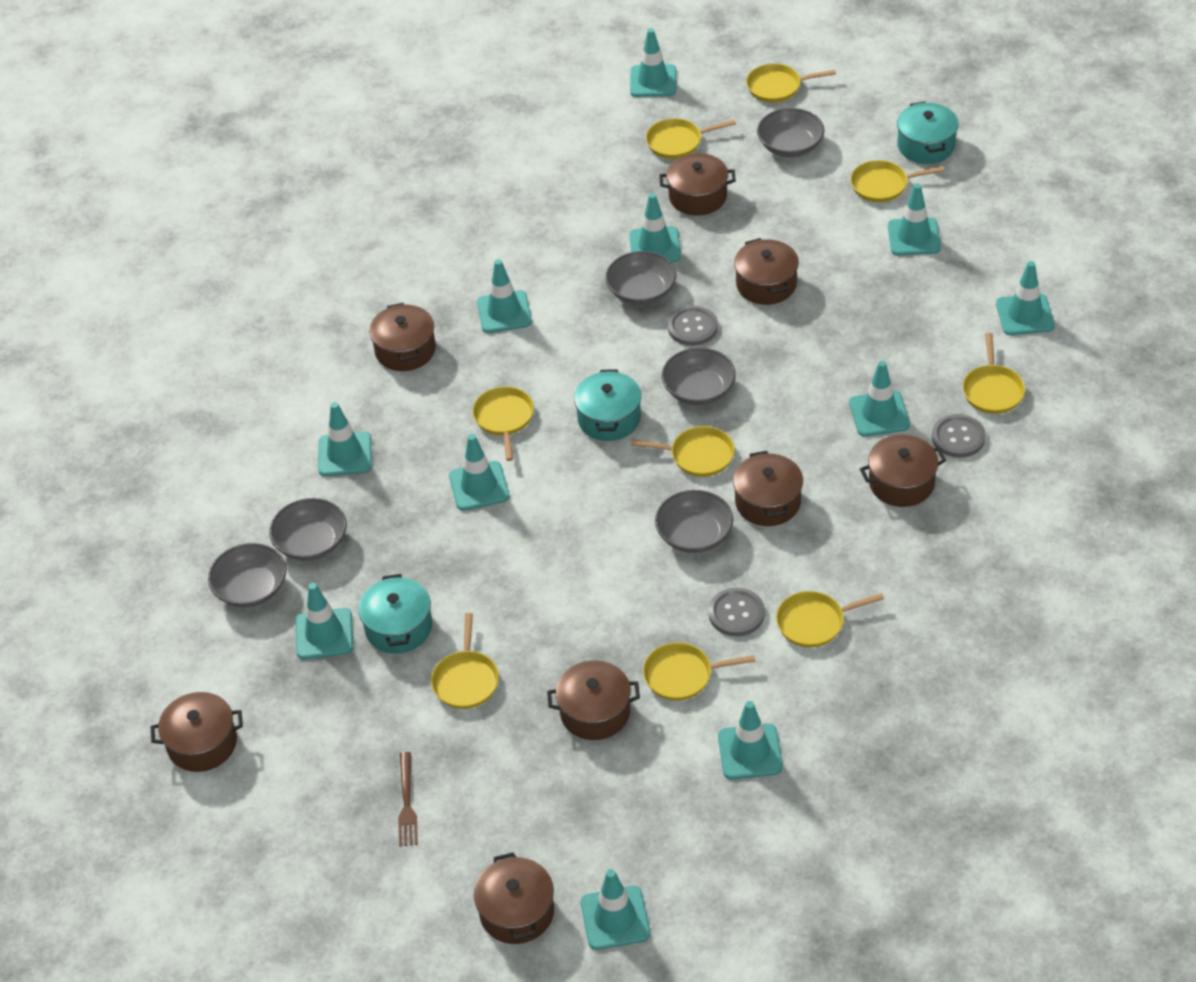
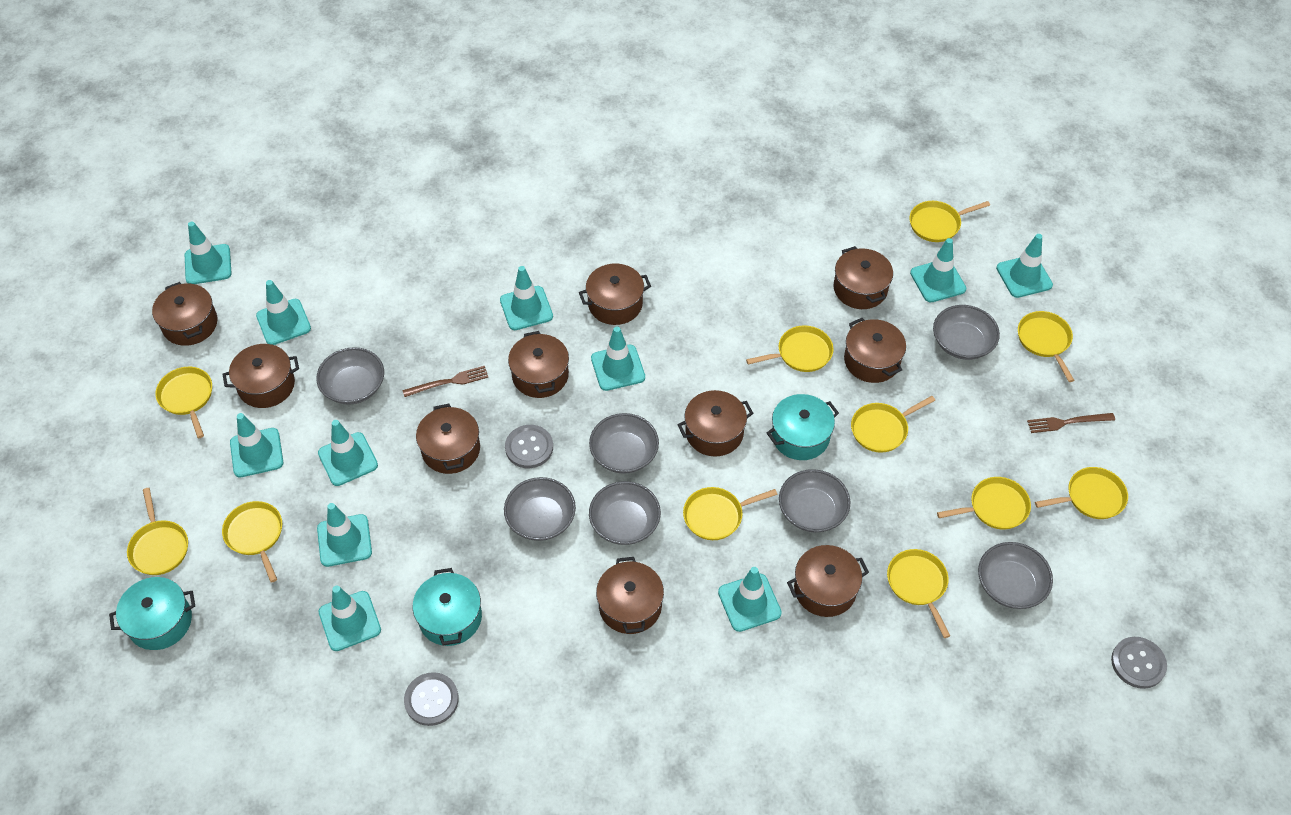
brown fork: 1 -> 2
brown pot: 8 -> 10
grey bowl: 6 -> 7
yellow pan: 9 -> 11

